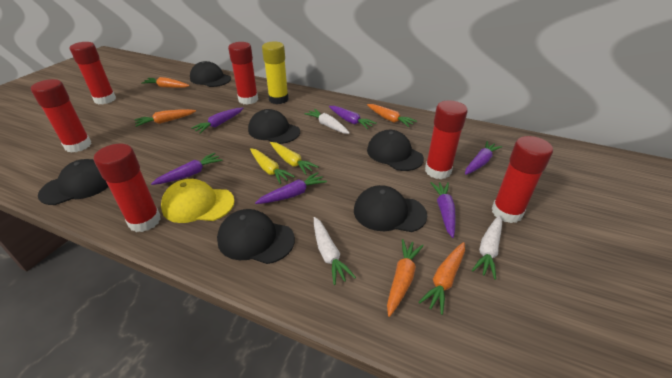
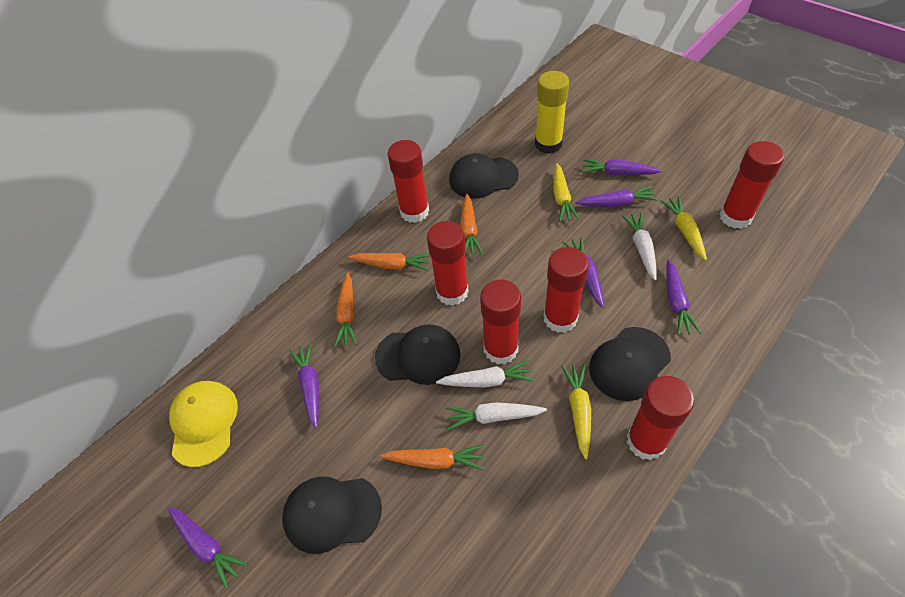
black cap: 6 -> 4
orange carrot: 5 -> 4
yellow carrot: 2 -> 3

